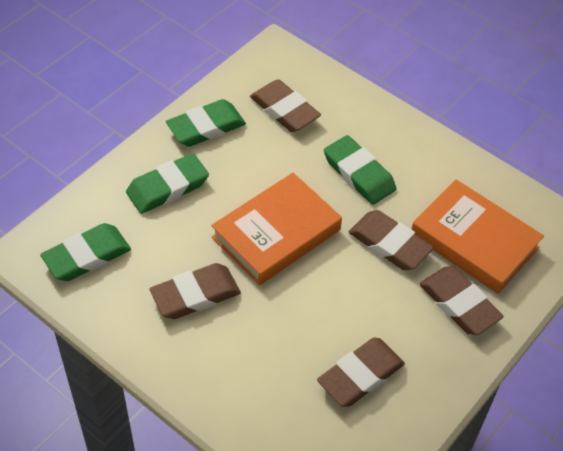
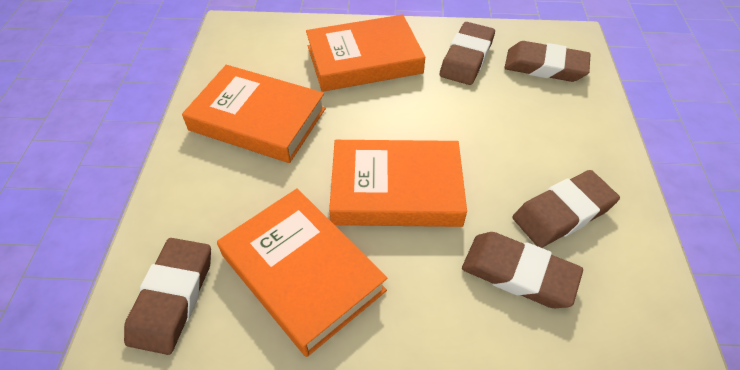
green eraser: 4 -> 0
orange book: 2 -> 4

